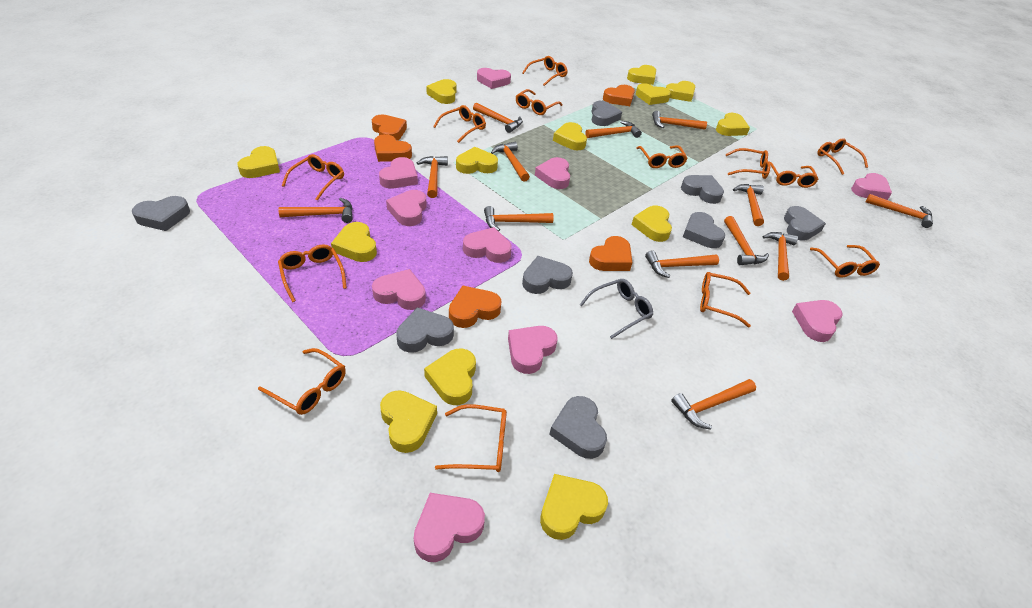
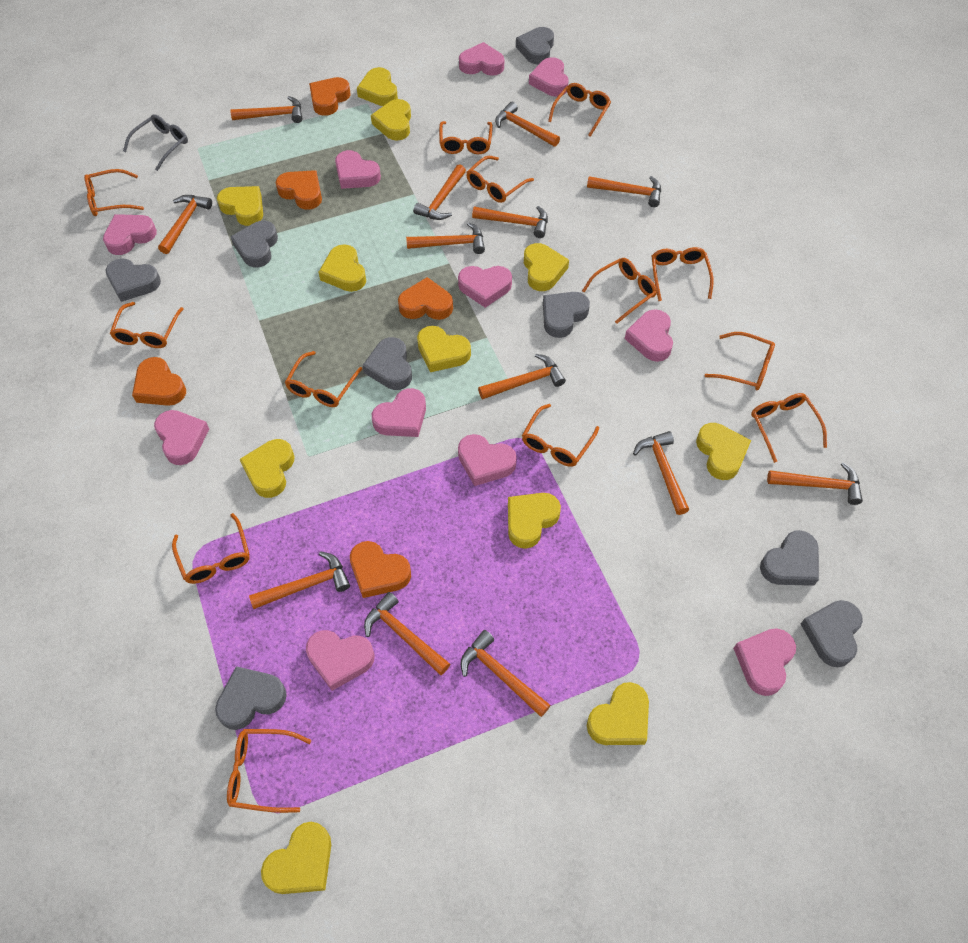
pink heart: 10 -> 11
yellow heart: 13 -> 11

